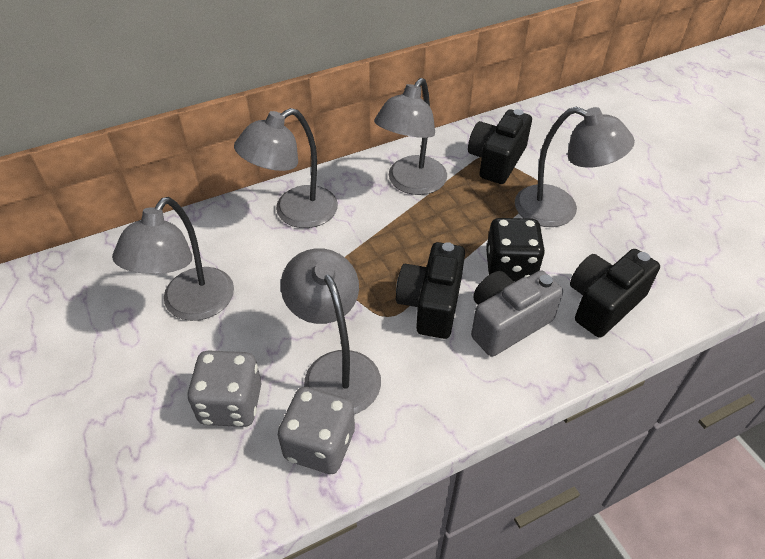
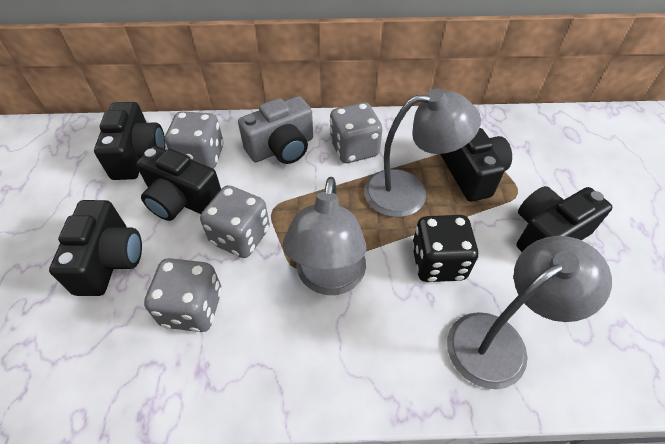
black camera: 3 -> 5
grey dice: 2 -> 4
grey lamp: 5 -> 3

